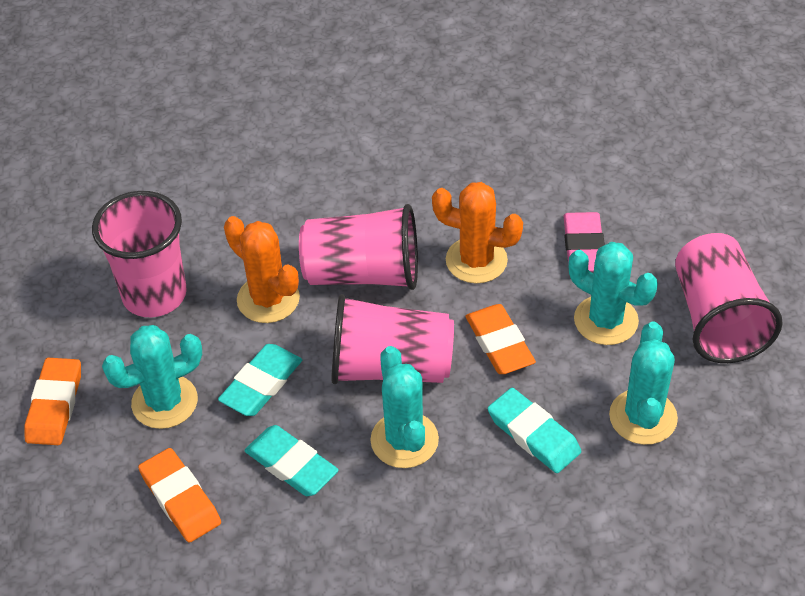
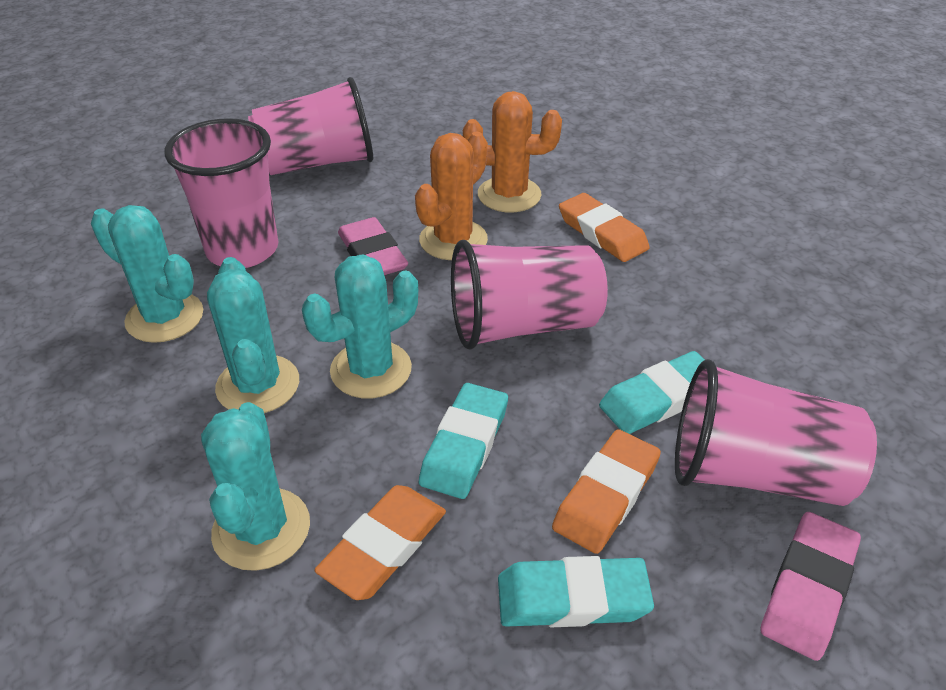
pink eraser: 1 -> 2

